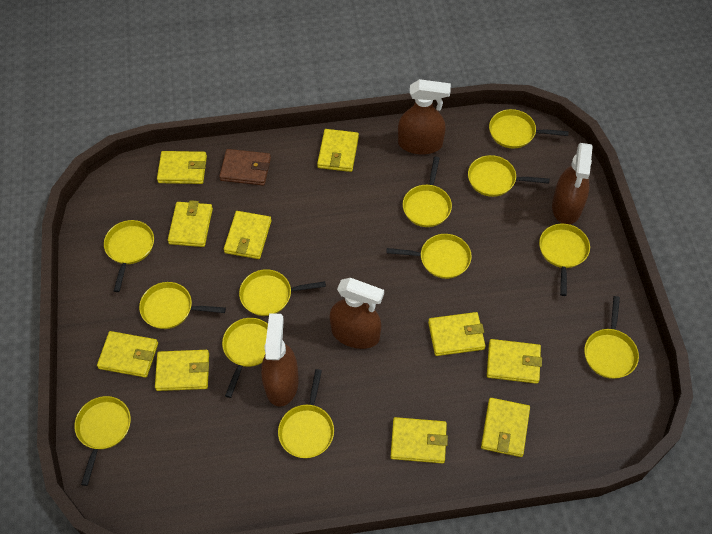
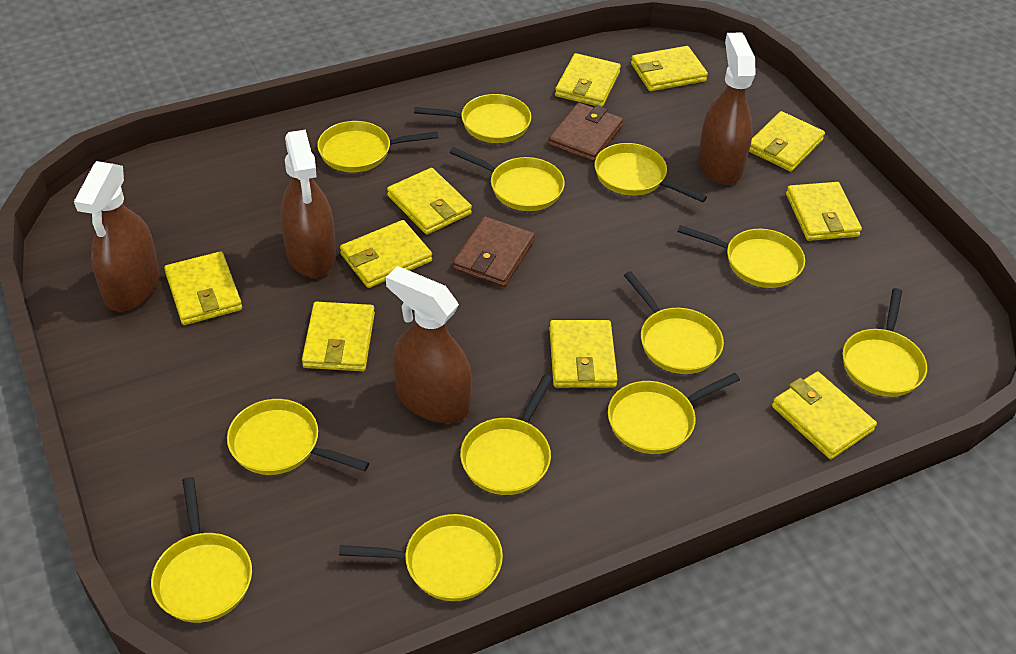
brown wallet: 1 -> 2

